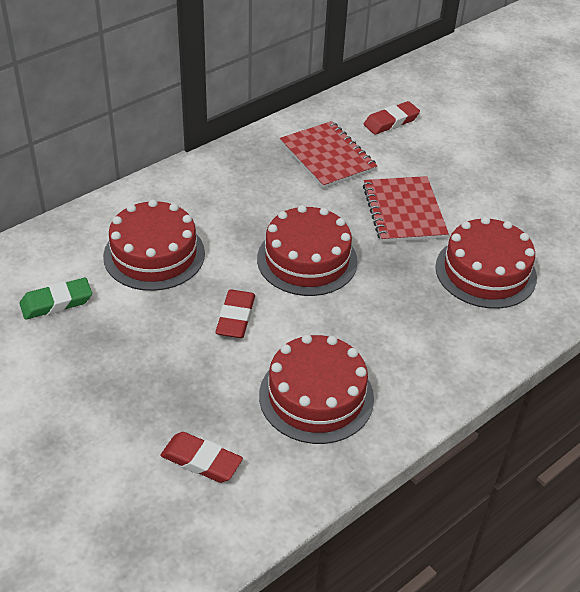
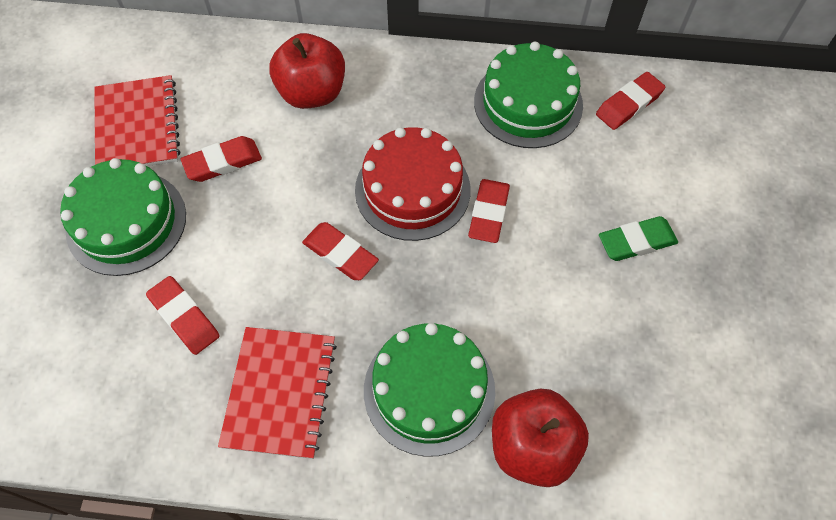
green cake: 0 -> 3
red apple: 0 -> 2
red cake: 4 -> 1
red eraser: 3 -> 5

